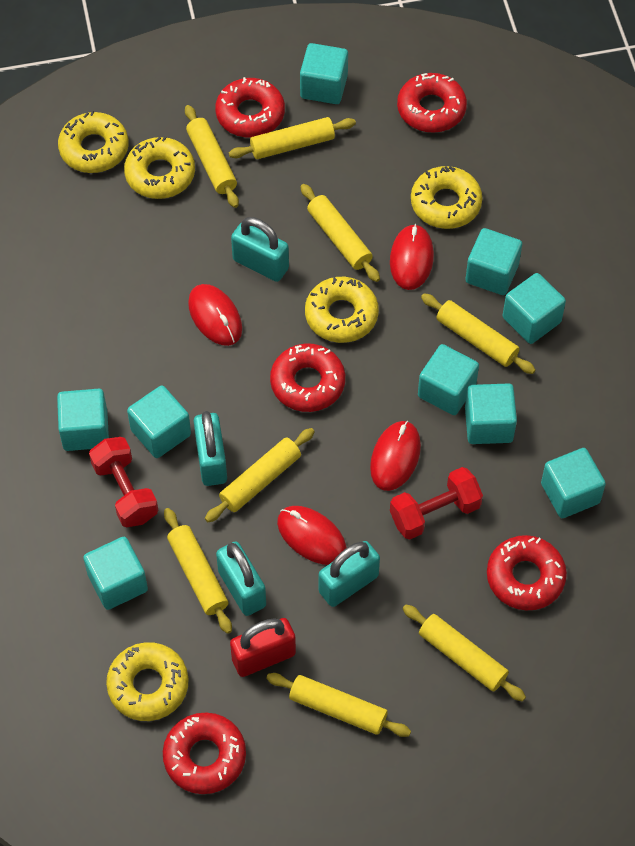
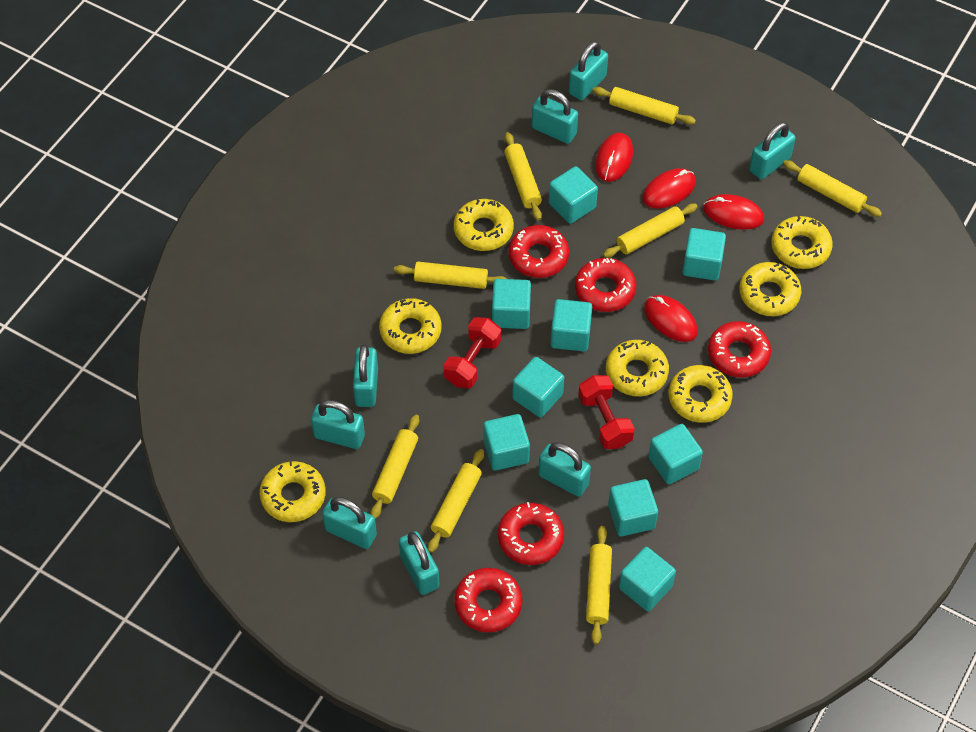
red padlock: 1 -> 0
turquoise padlock: 4 -> 8
yellow donut: 5 -> 7

